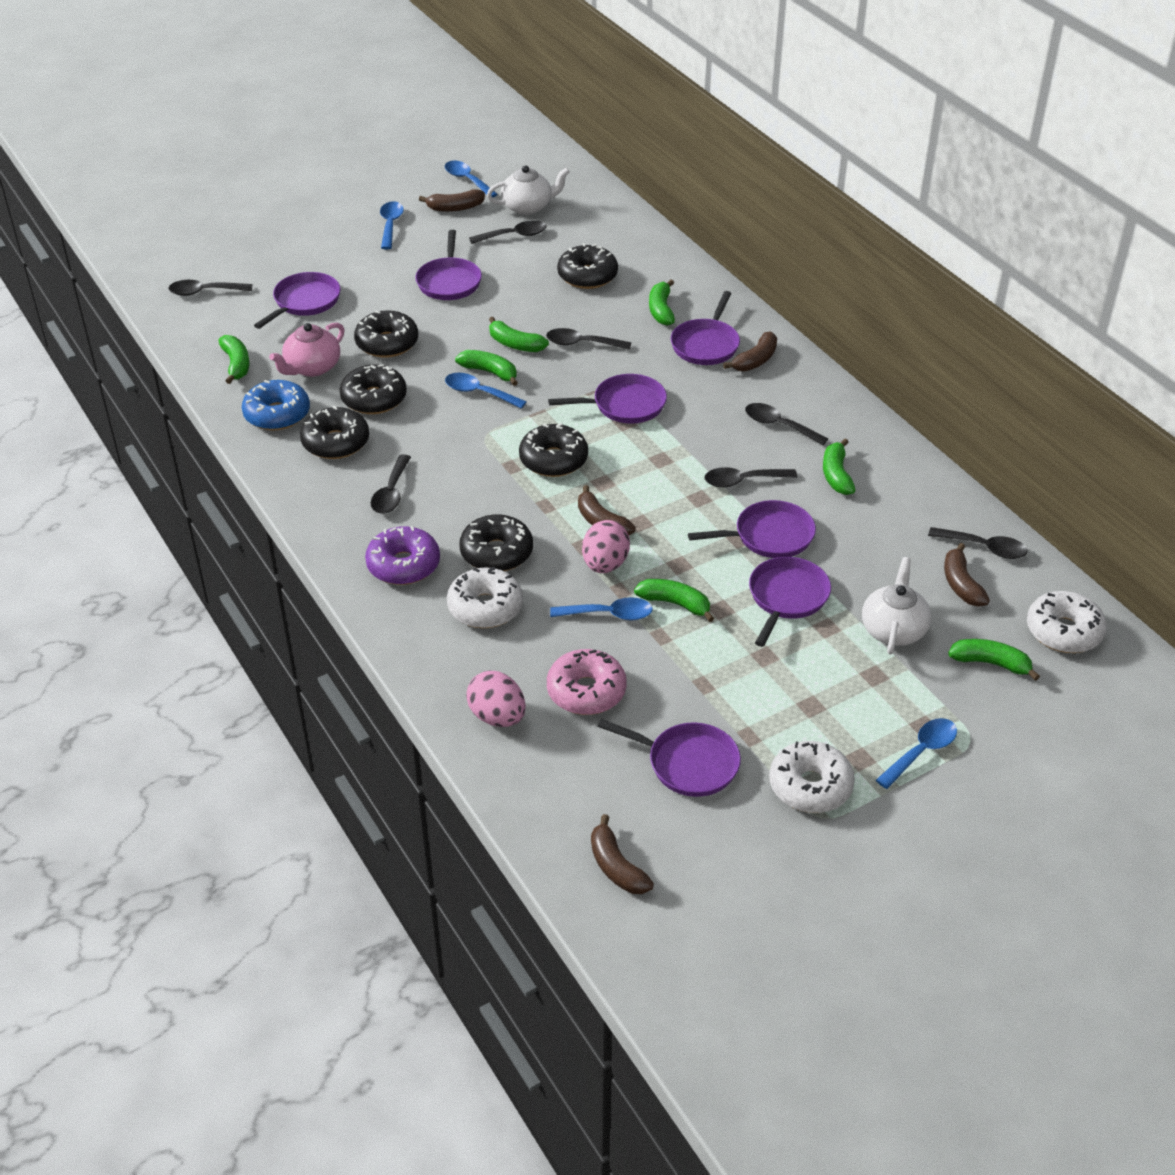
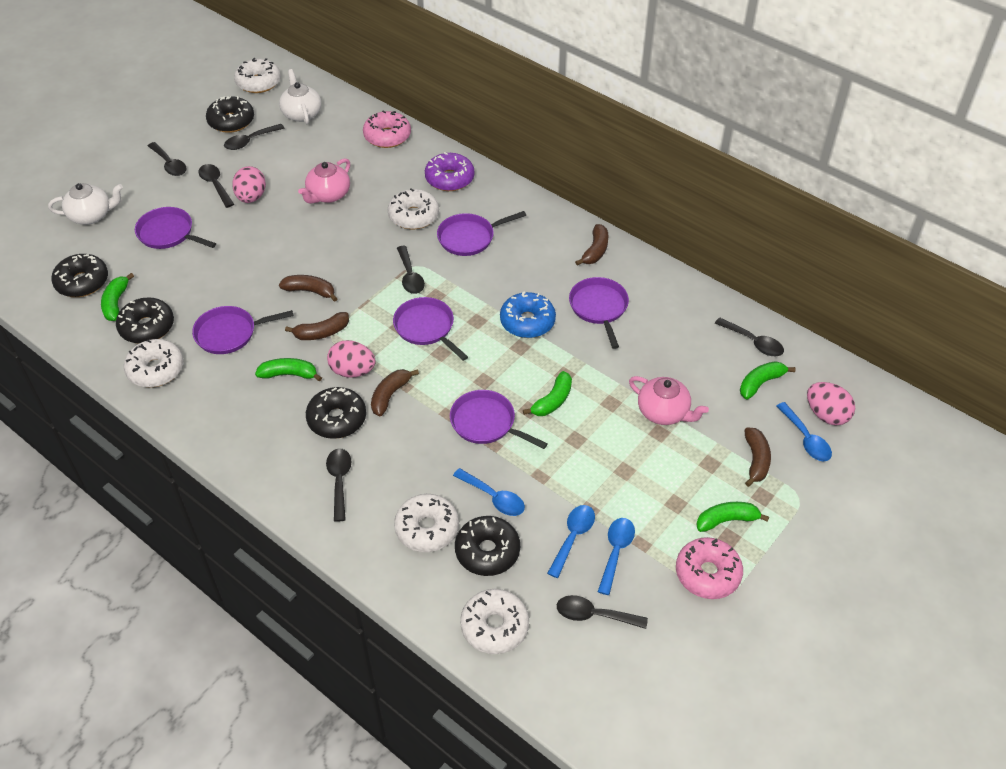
black donut: 6 -> 5
blue spoon: 5 -> 4
green banana: 7 -> 5
pink donut: 1 -> 2
pink egg: 2 -> 3
pink teapot: 1 -> 2
purple pan: 7 -> 6
white donut: 3 -> 5

